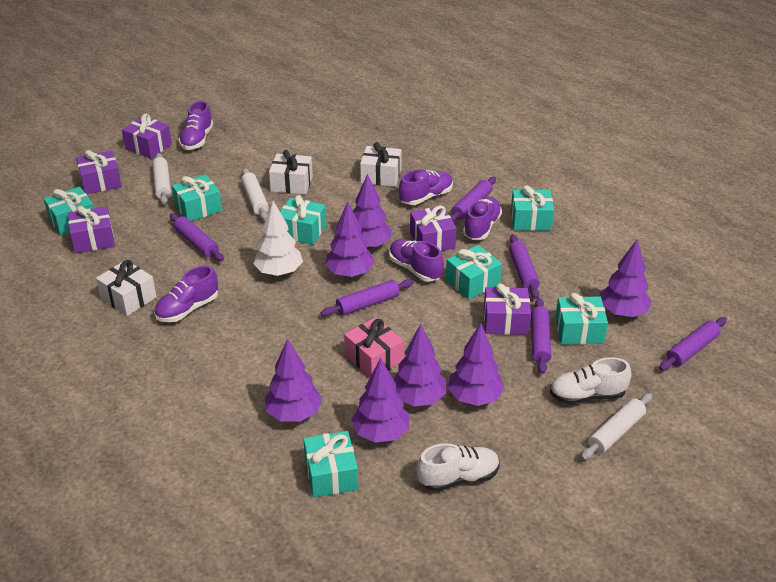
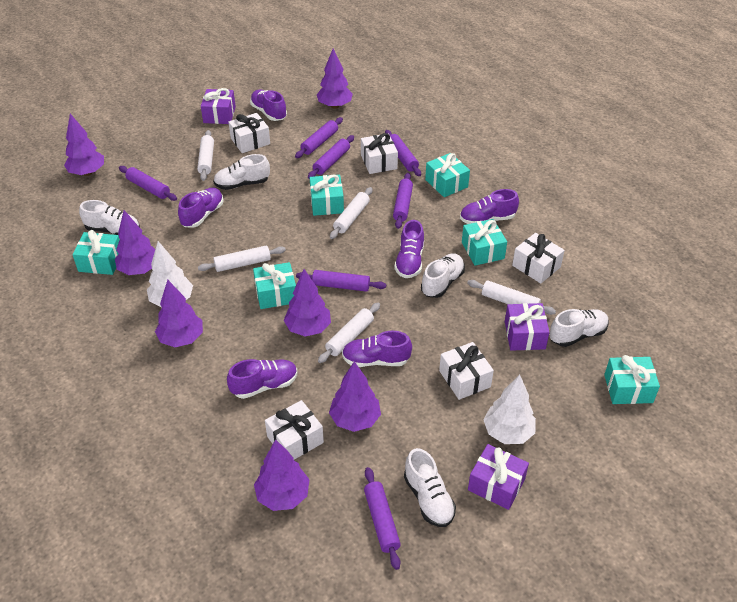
pink gift: 1 -> 0
purple gift: 5 -> 3
purple rolling pin: 6 -> 7
purple shoe: 5 -> 6
turquoise gift: 7 -> 6
white gift: 3 -> 5
white rolling pin: 3 -> 5
white shoe: 2 -> 5
white tree: 1 -> 2

